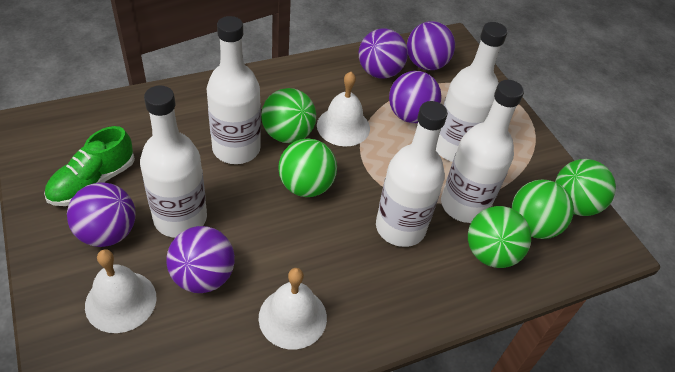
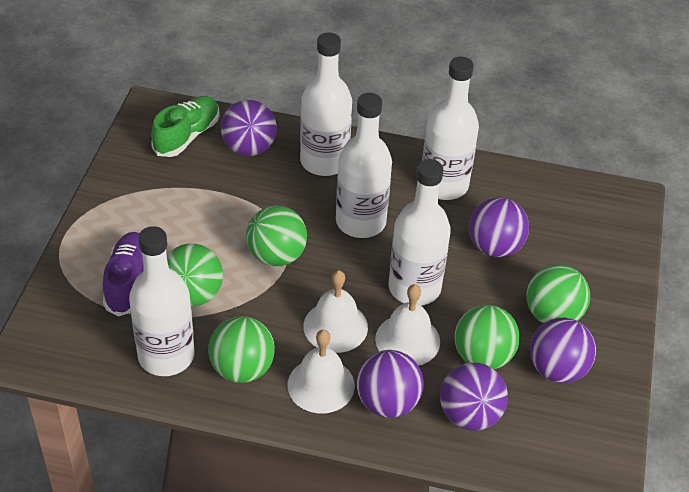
purple shoe: 0 -> 1

